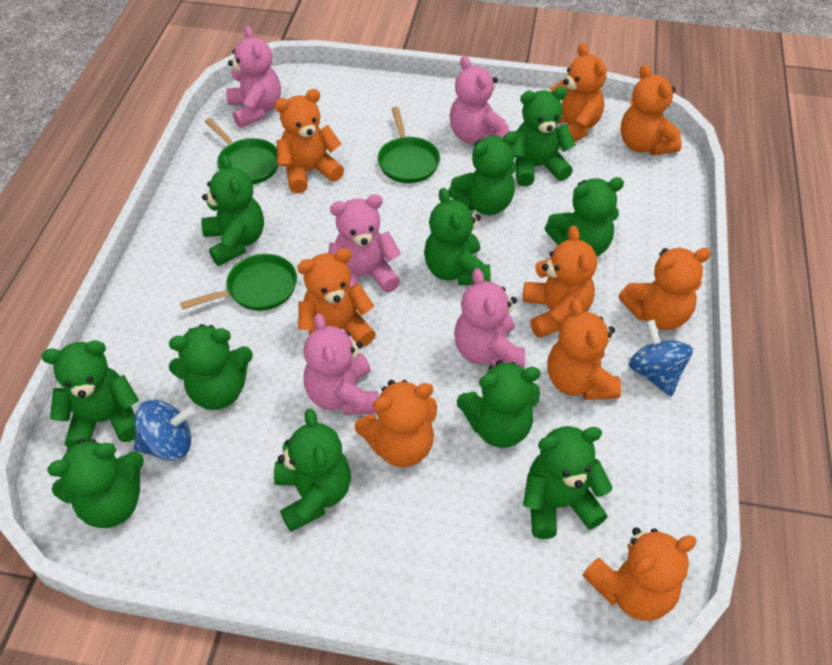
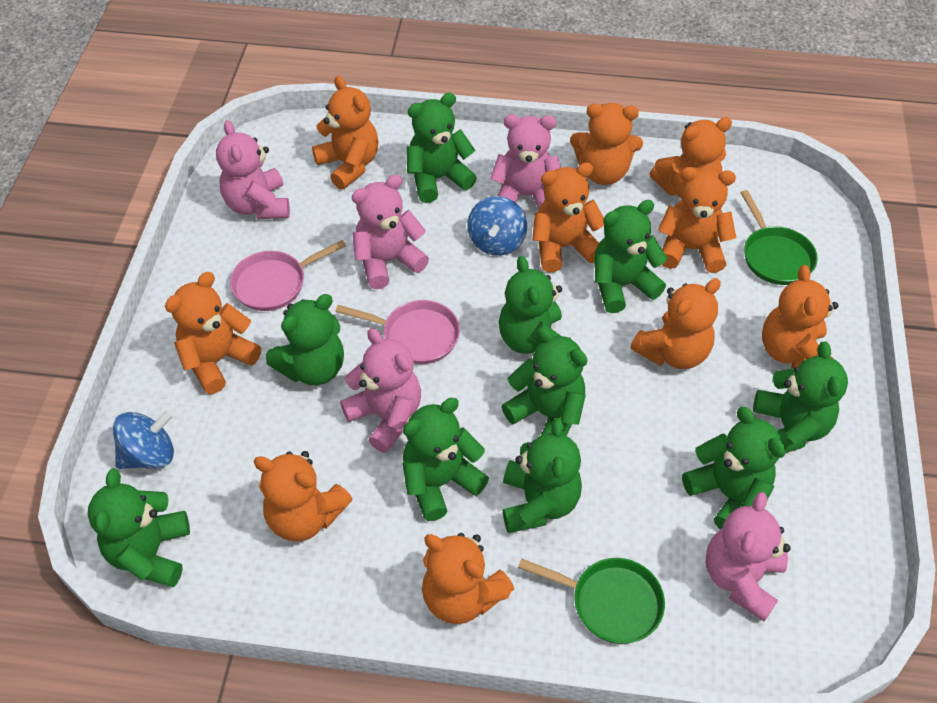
green pan: 3 -> 2
green teddy bear: 11 -> 10
orange teddy bear: 9 -> 10
pink pan: 0 -> 2

